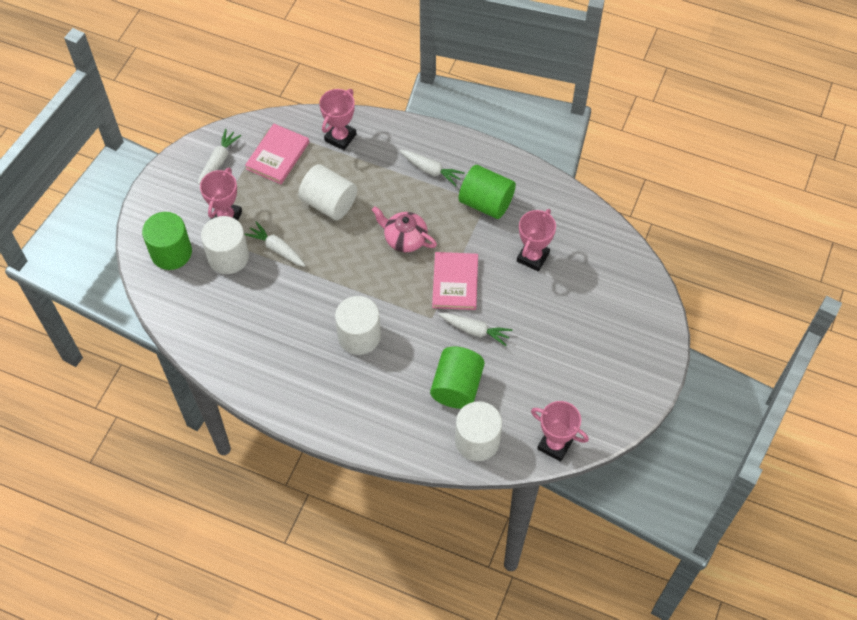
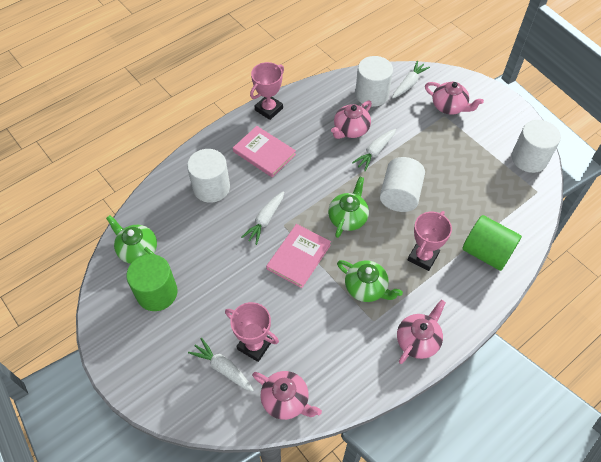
green cylinder: 3 -> 2
green teapot: 0 -> 3
pink teapot: 1 -> 4
pink trophy: 4 -> 3

